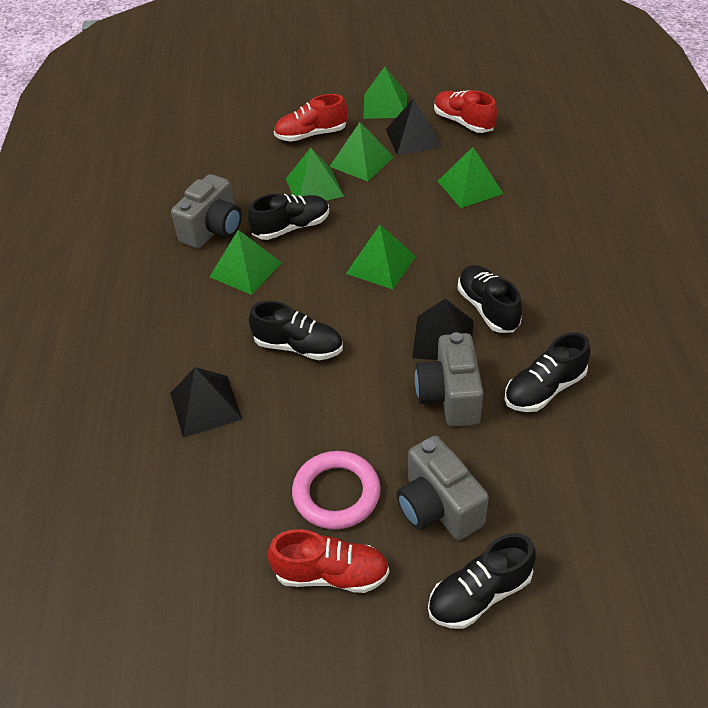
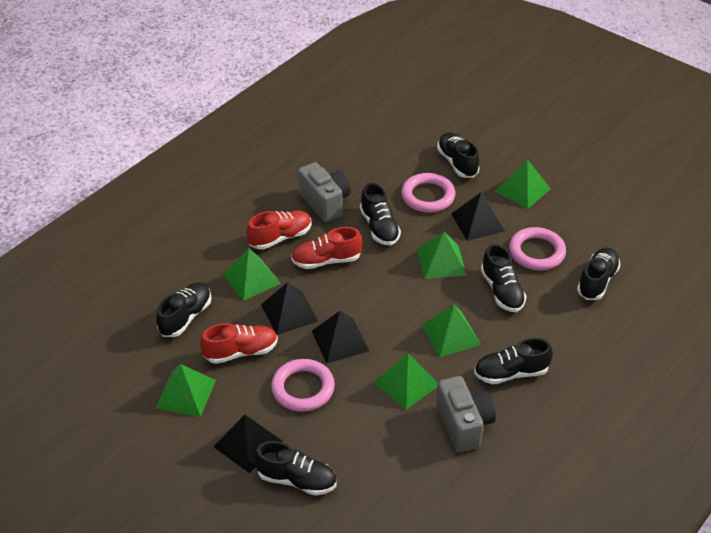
black pyramid: 3 -> 4
black shoe: 5 -> 7
grey camera: 3 -> 2
pink ring: 1 -> 3

